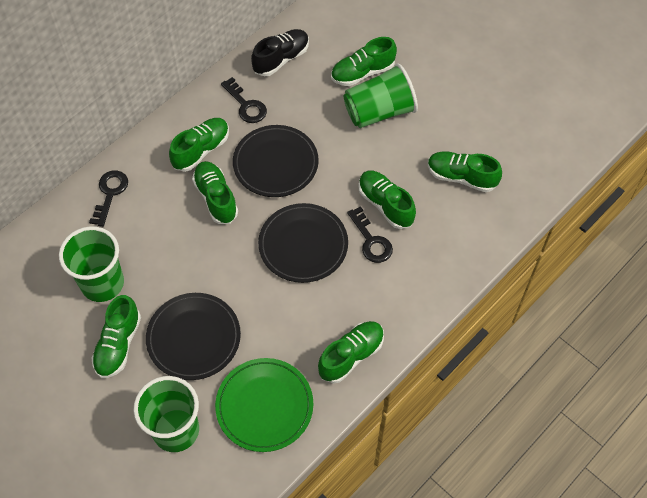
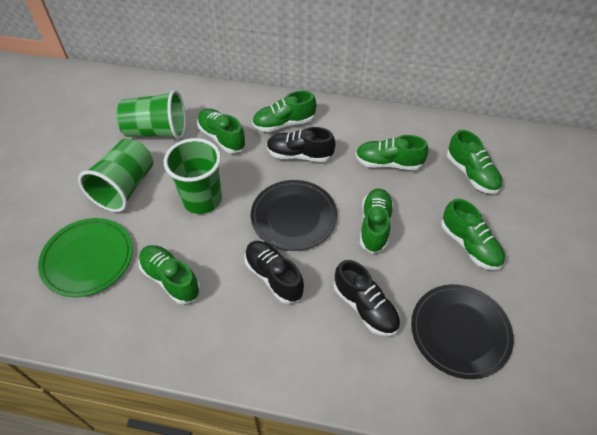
black key: 3 -> 0
black plate: 3 -> 2
black shoe: 1 -> 3

